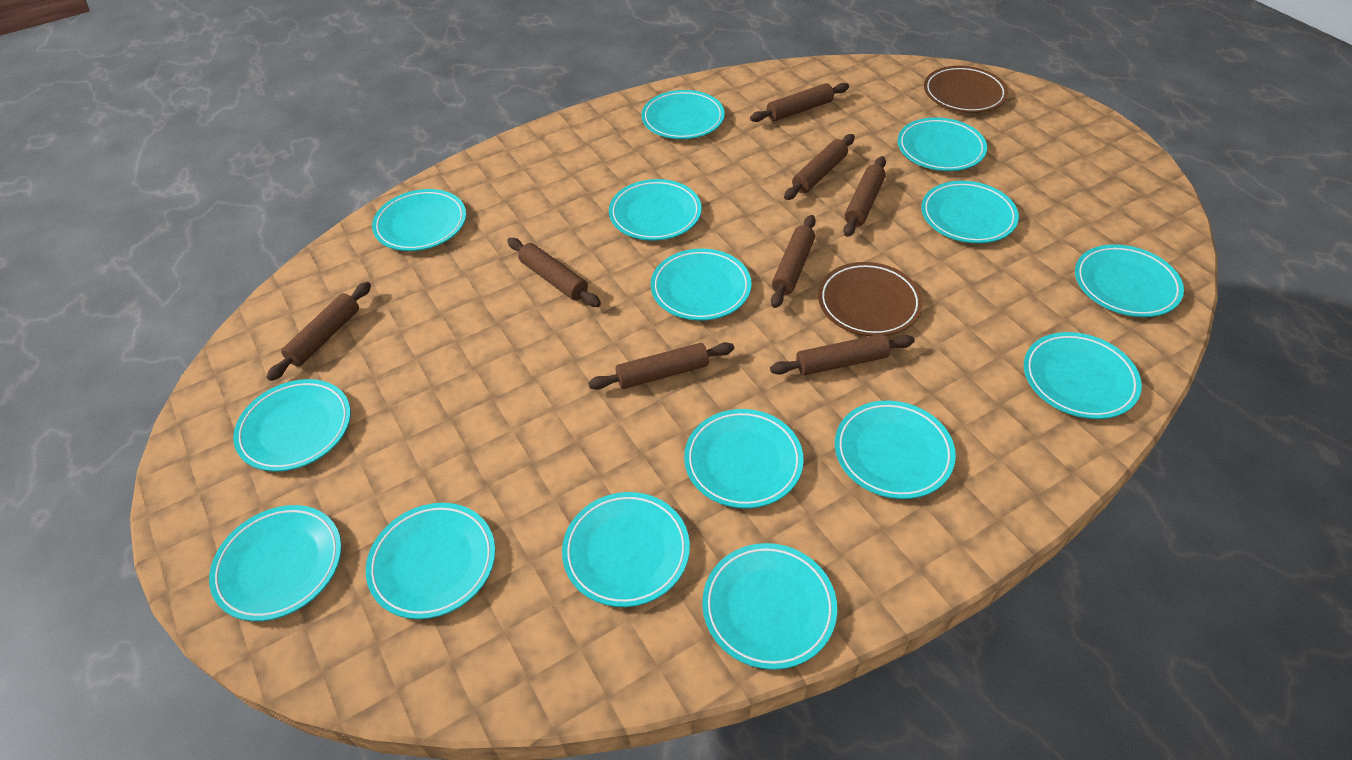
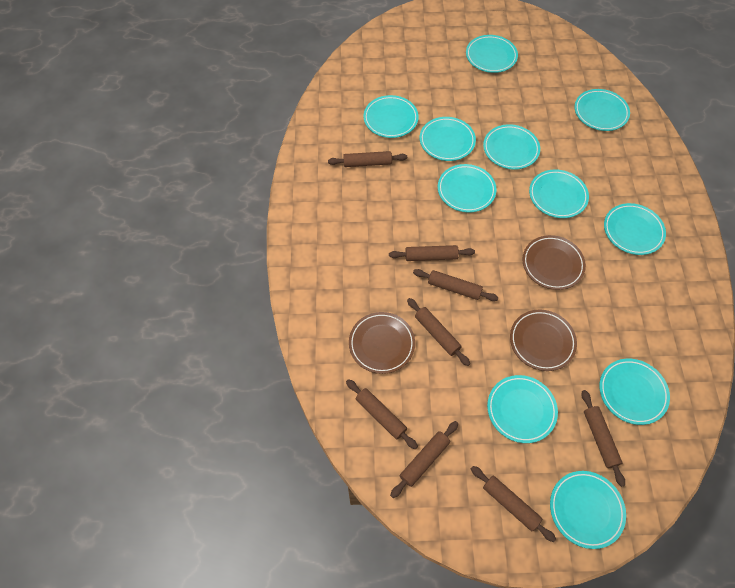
brown plate: 2 -> 3
turquoise plate: 15 -> 11

